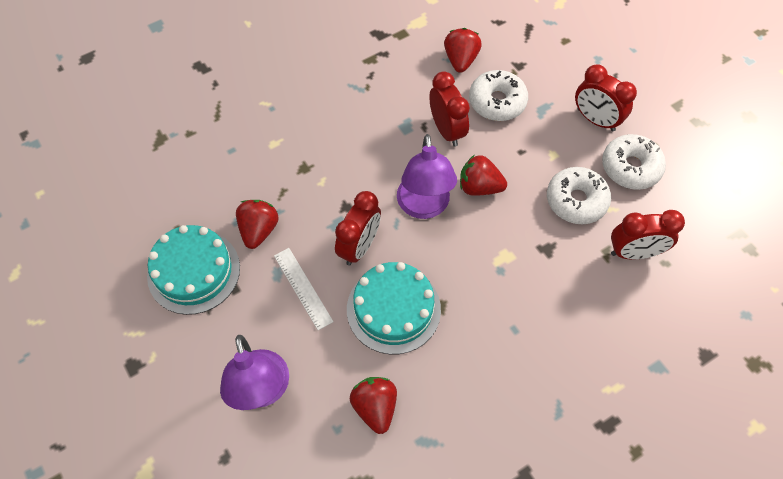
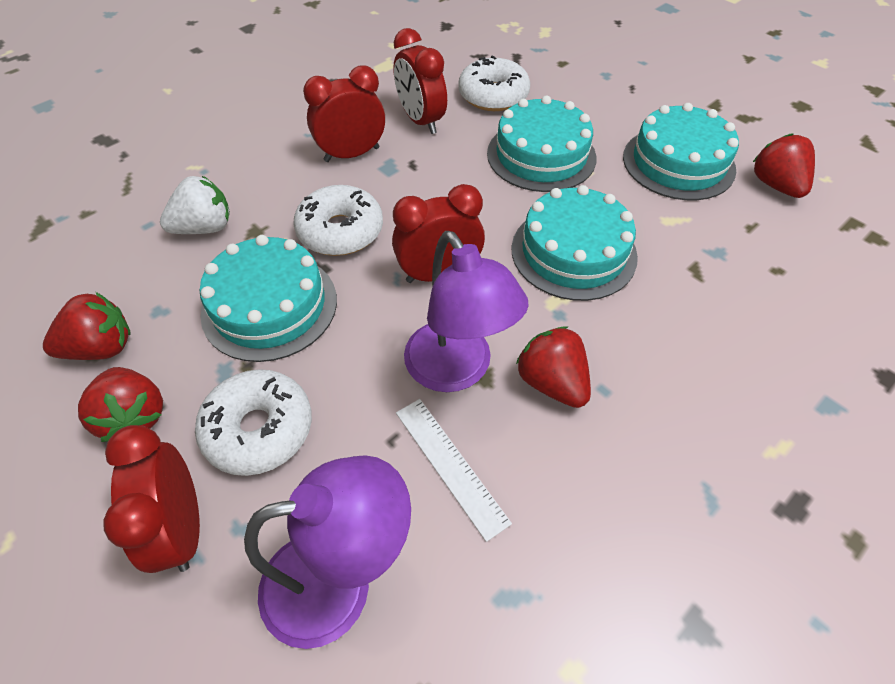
turquoise cake: 2 -> 4
white strawberry: 0 -> 1

